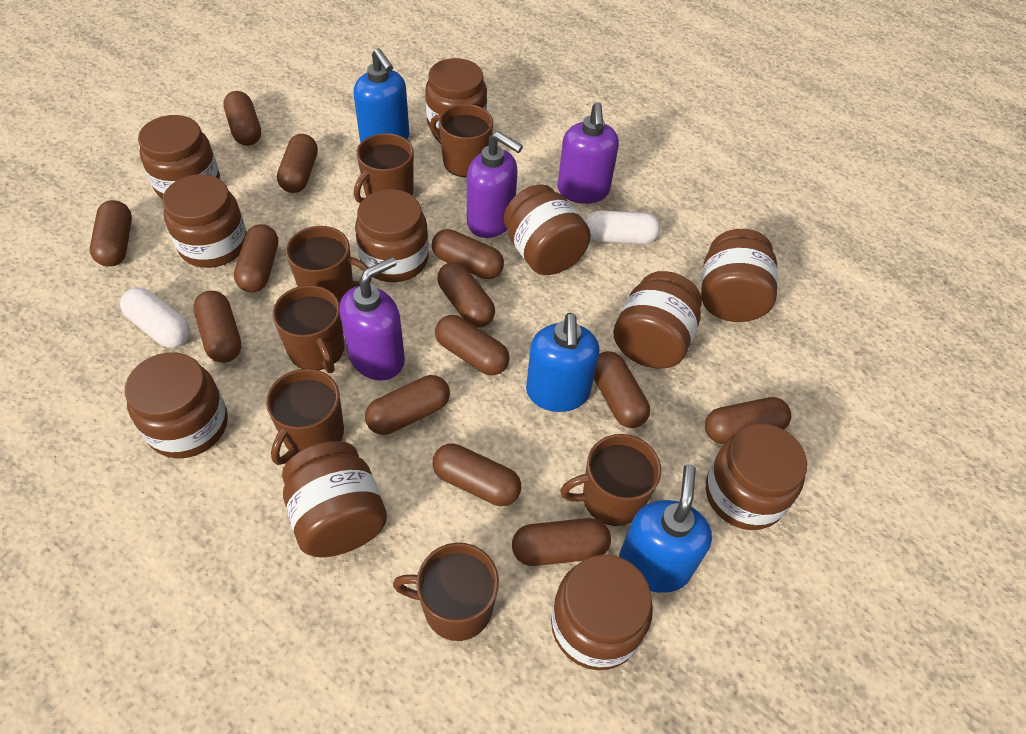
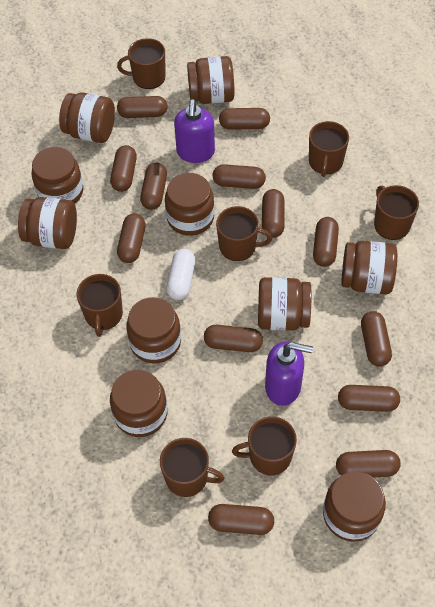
blue soap dispenser: 3 -> 0
brown jar: 11 -> 10
purple soap dispenser: 3 -> 2
white capsule: 2 -> 1

